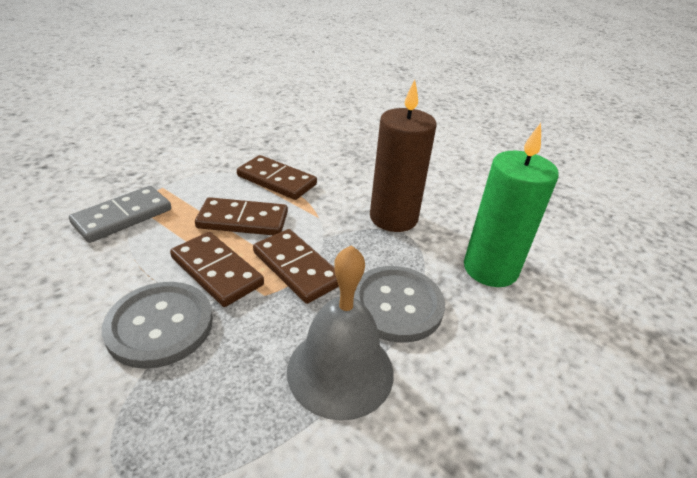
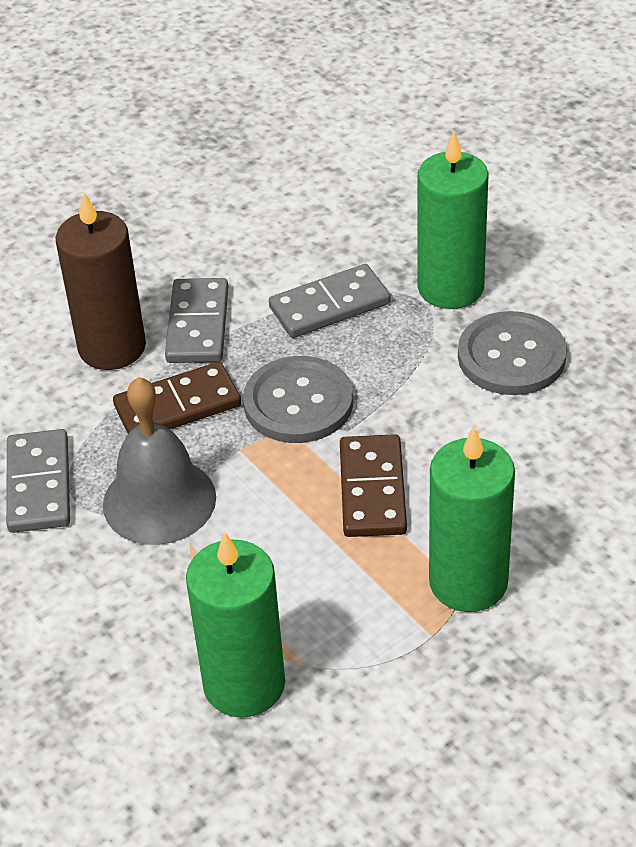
brown domino: 4 -> 2
green candle: 1 -> 3
grey domino: 1 -> 3

